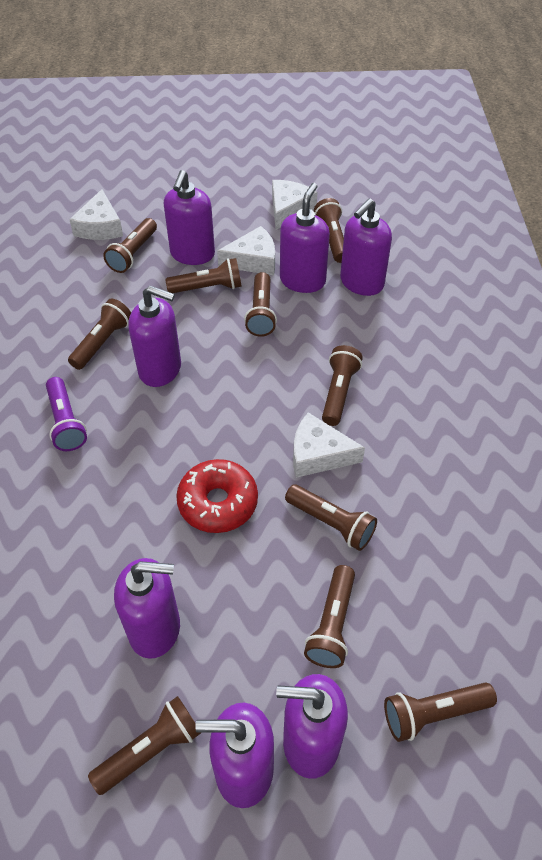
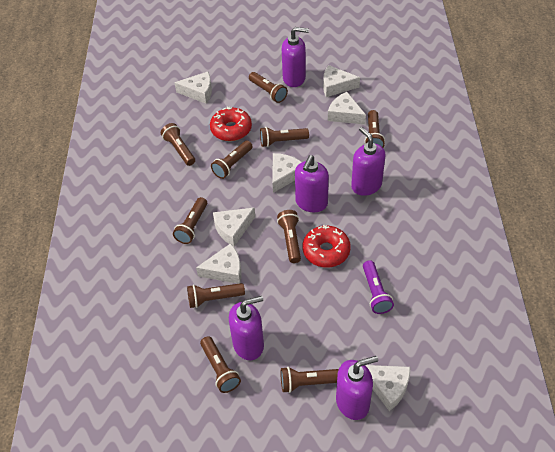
purple soap dispenser: 7 -> 5
red donut: 1 -> 2
white cheese: 4 -> 7

